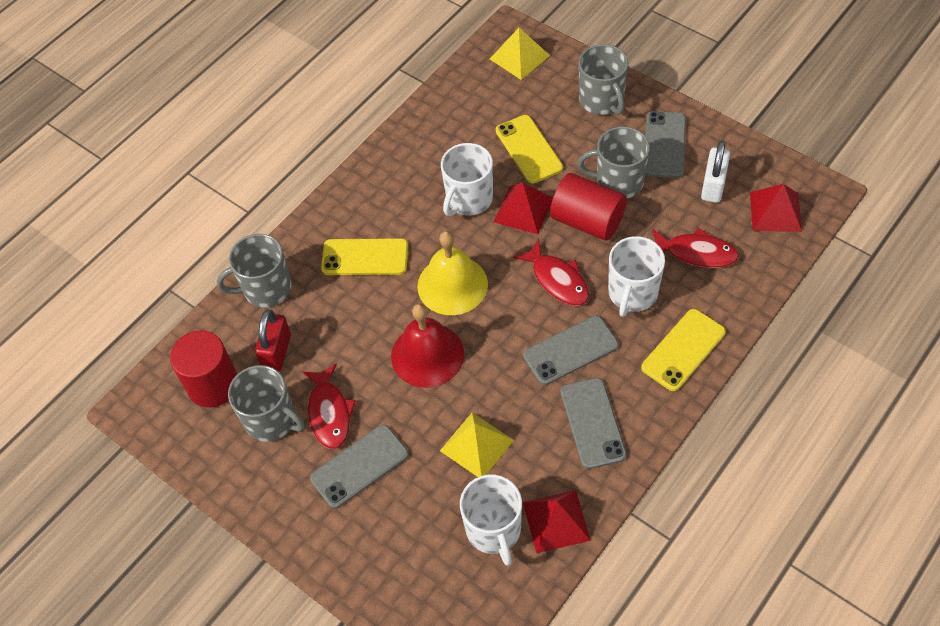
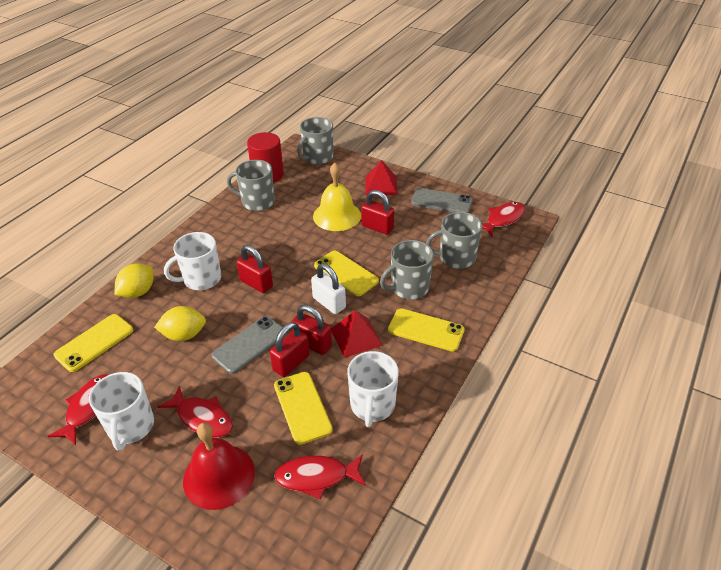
grey phone: 4 -> 2
red cylinder: 2 -> 1
red fish: 3 -> 4
red padlock: 1 -> 4
red pyramid: 3 -> 2
yellow lemon: 0 -> 2
yellow phone: 3 -> 4
yellow pyramid: 2 -> 0

